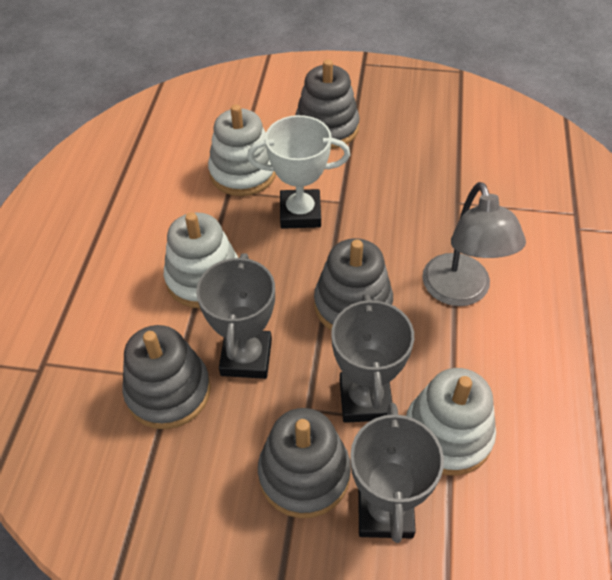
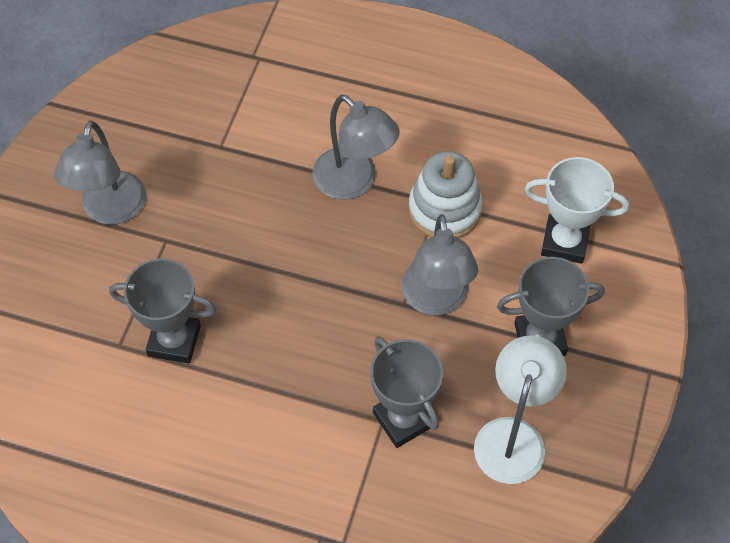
grey lamp: 1 -> 3
grey stacking toy: 4 -> 0
white lamp: 0 -> 1
white stacking toy: 3 -> 1

